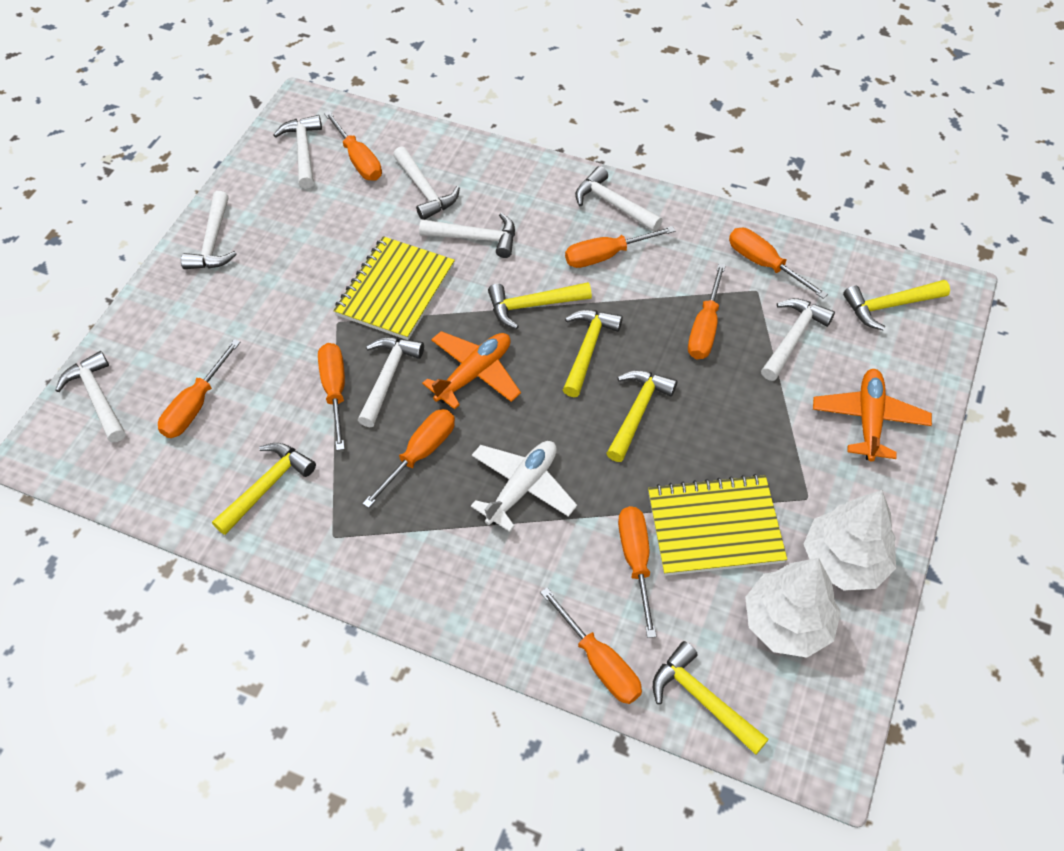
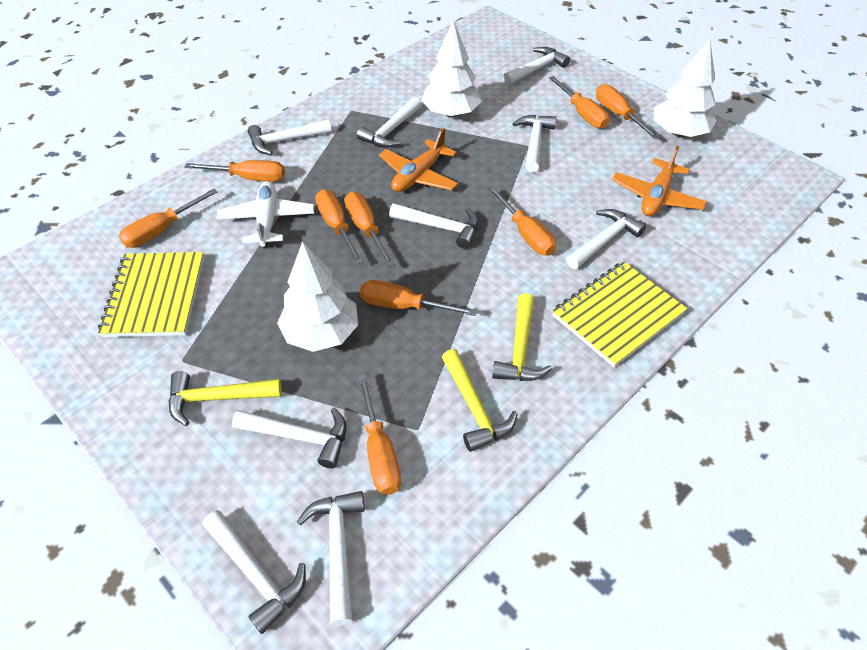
white hammer: 8 -> 9
white tree: 2 -> 3
yellow hammer: 6 -> 3

